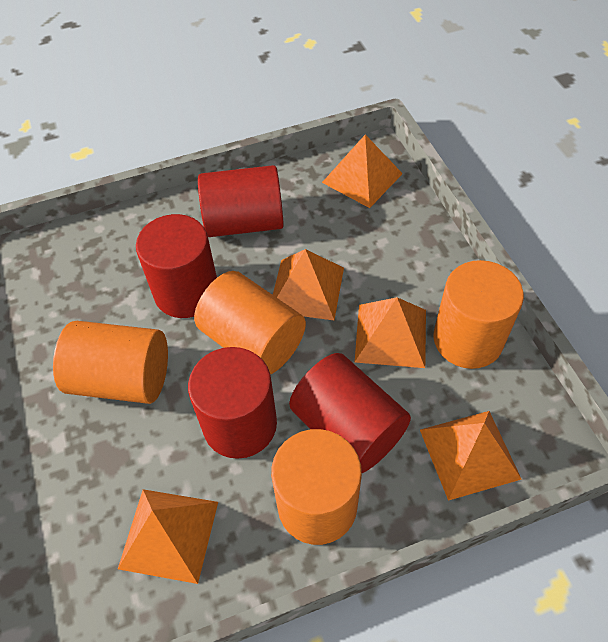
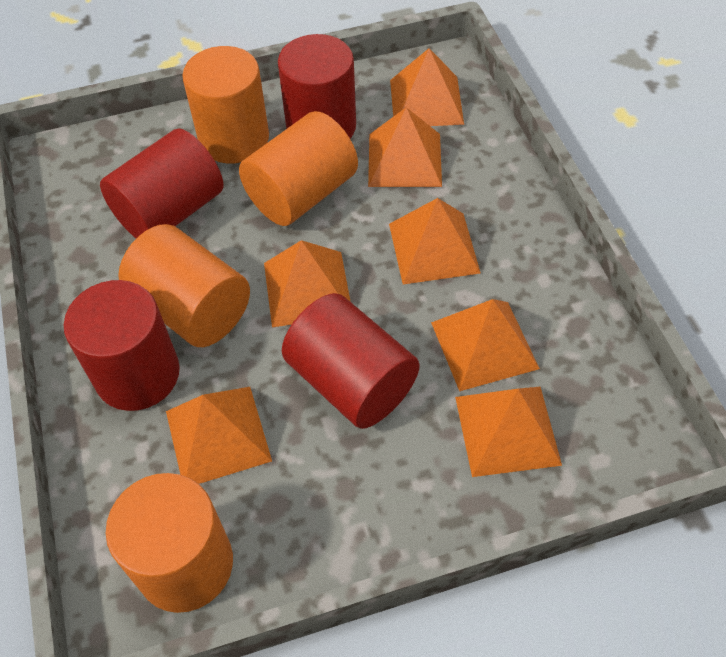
orange pyramid: 5 -> 7

